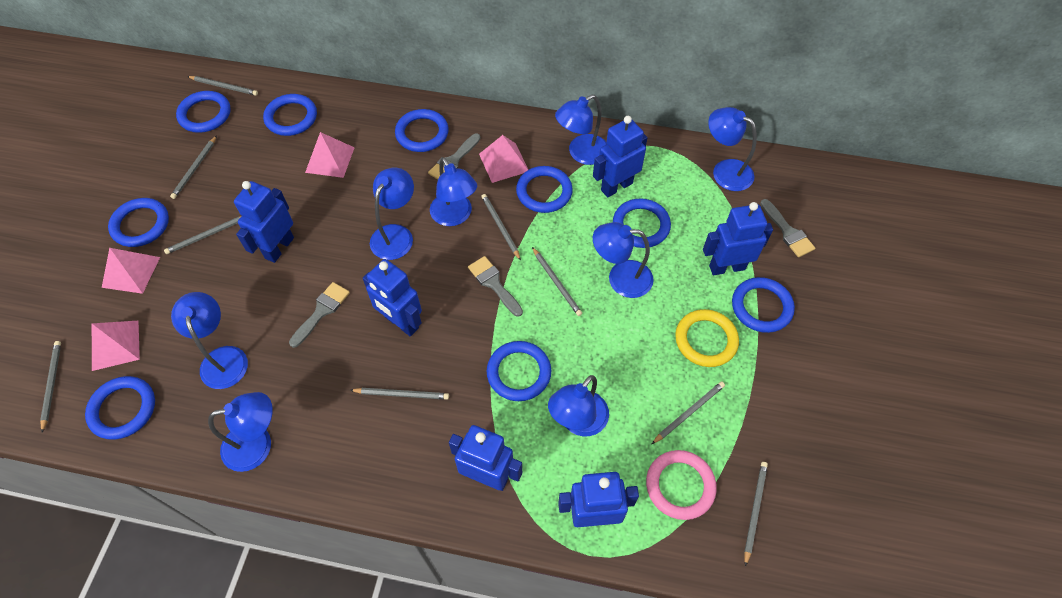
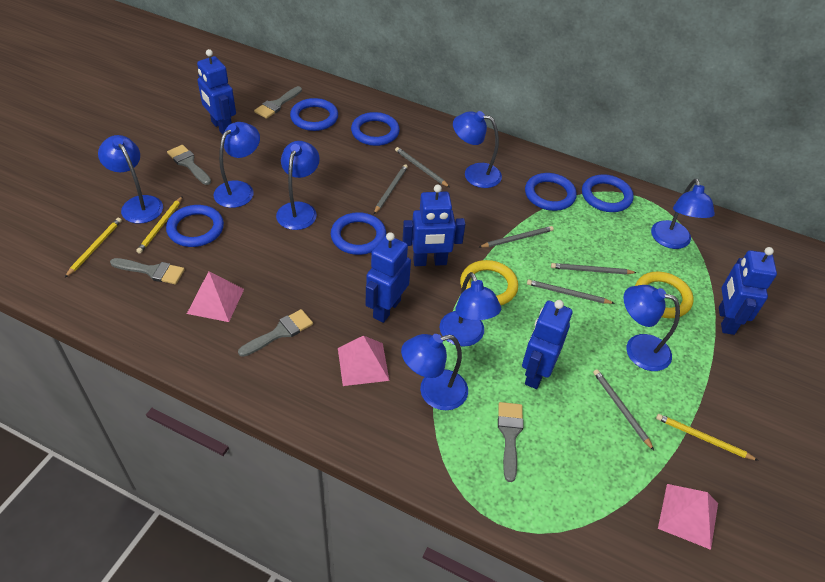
blue ring: 9 -> 6
blue robot: 6 -> 5
grey brush: 4 -> 5
grey pencil: 9 -> 6
pink pyramid: 4 -> 3
pink ring: 1 -> 0
yellow pencil: 0 -> 3
yellow ring: 1 -> 2

